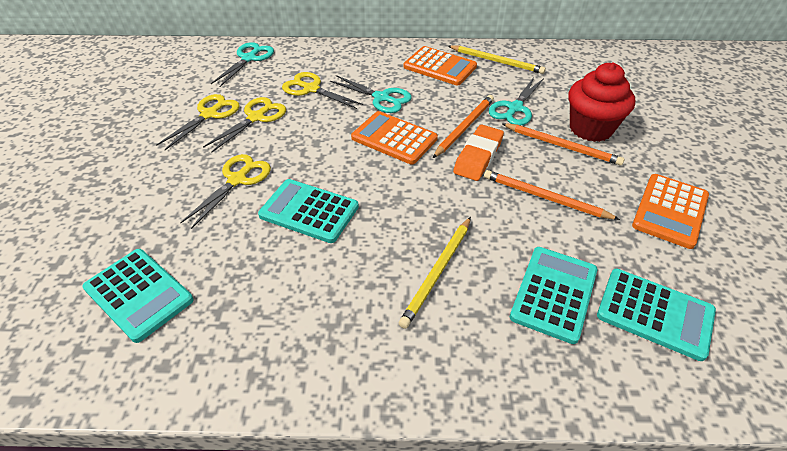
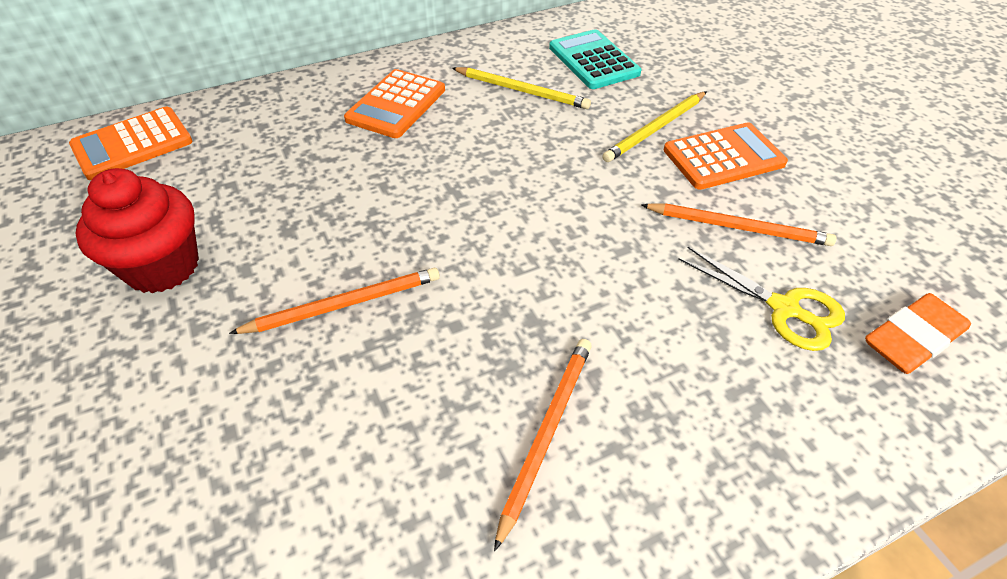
turquoise calculator: 4 -> 1
turquoise scissors: 3 -> 0
yellow scissors: 4 -> 1

